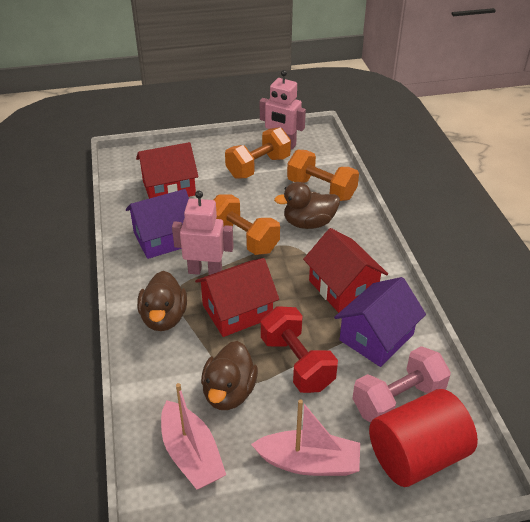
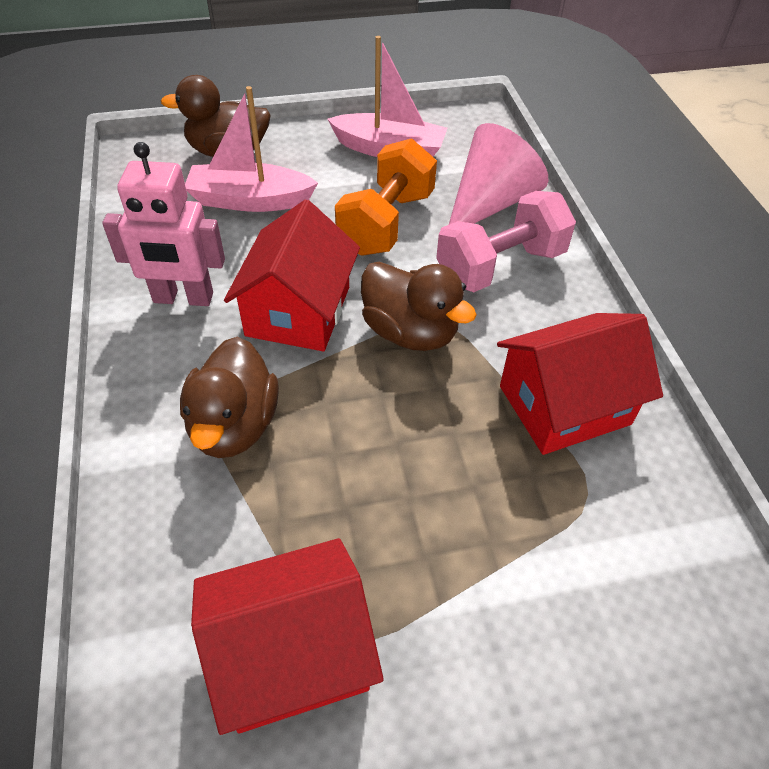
orange dumbbell: 3 -> 1
pink cone: 0 -> 1
pink robot: 2 -> 1
purple house: 2 -> 0
red cylinder: 1 -> 0
red dumbbell: 1 -> 0

